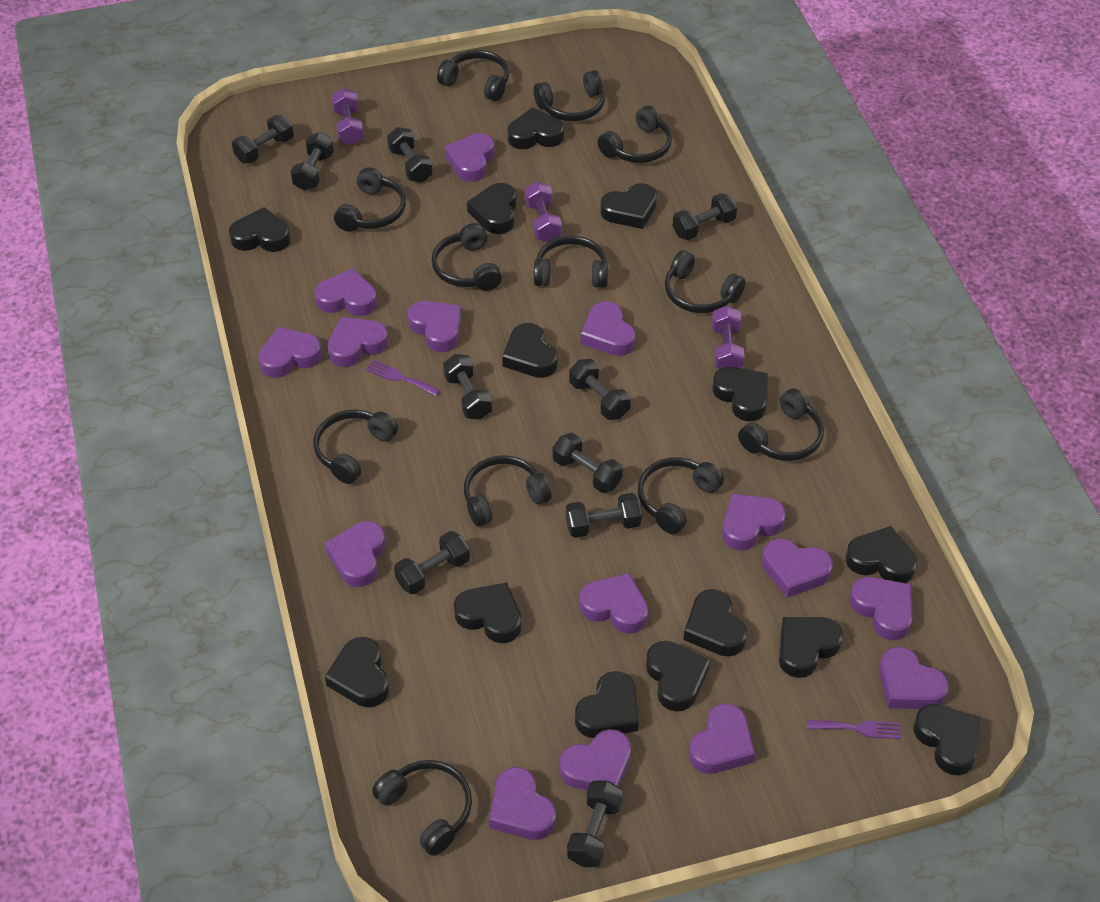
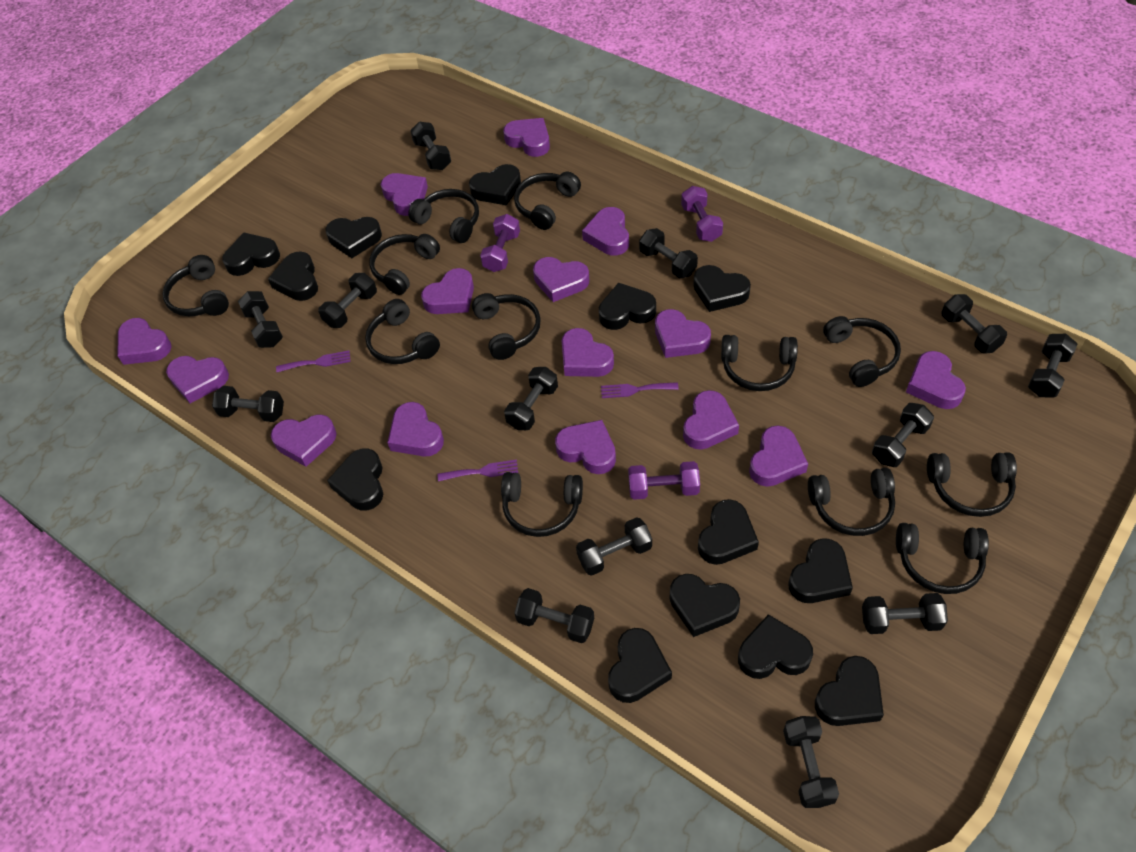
black dumbbell: 10 -> 13
black heart: 14 -> 13
purple fork: 2 -> 3

